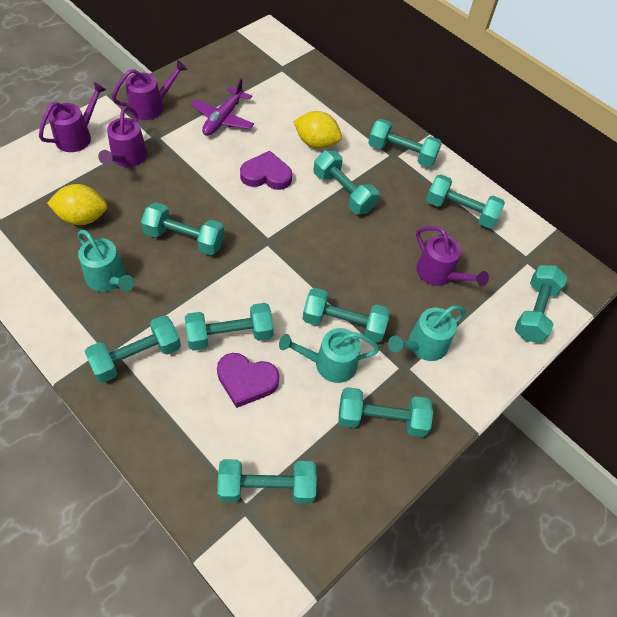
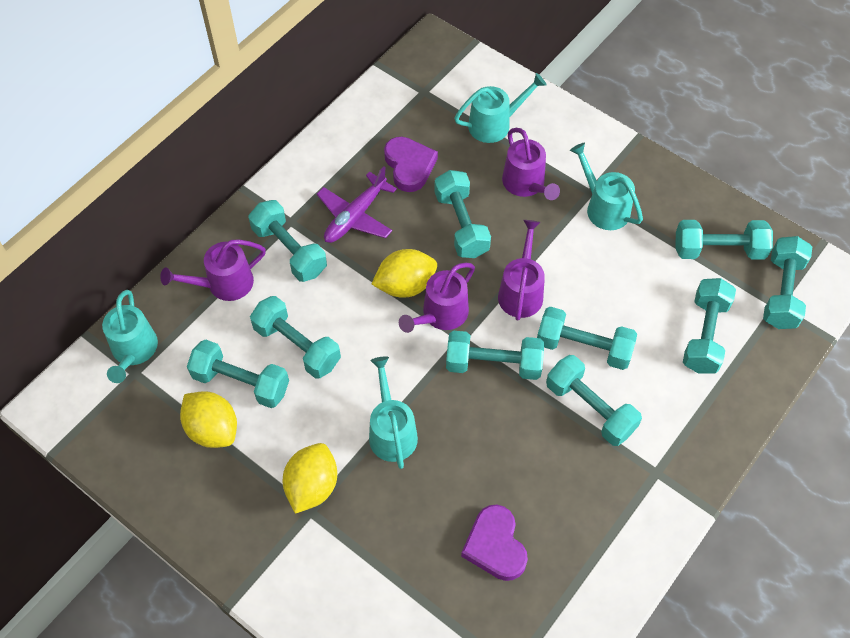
turquoise watering can: 3 -> 4
yellow lemon: 2 -> 3

